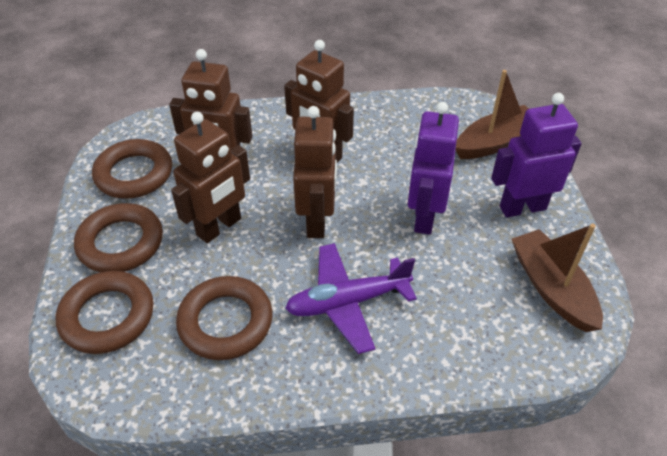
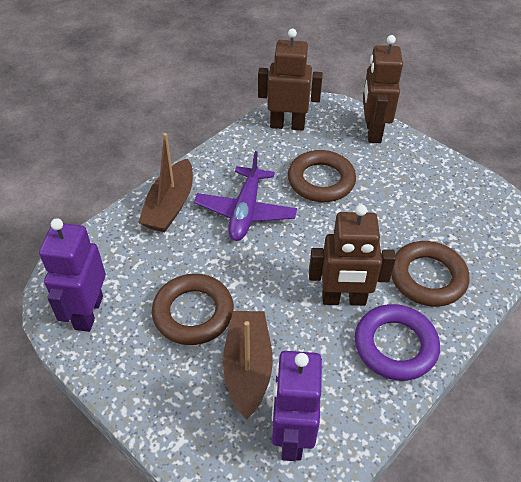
brown ring: 4 -> 3
brown robot: 4 -> 3
purple ring: 0 -> 1

